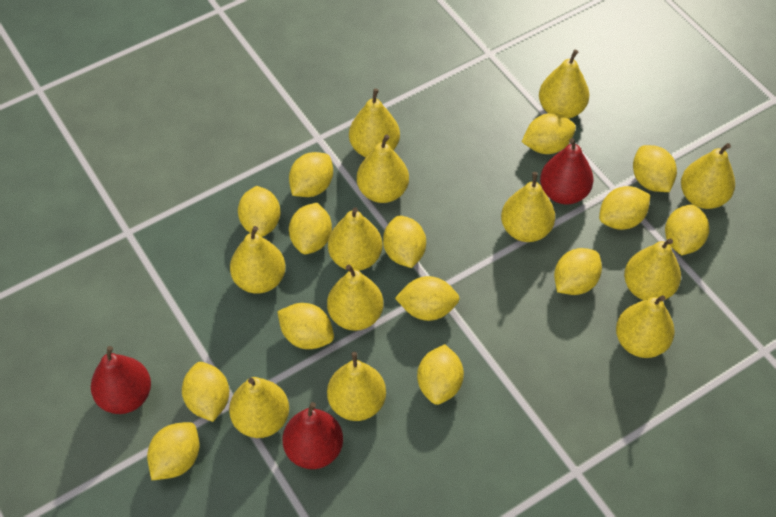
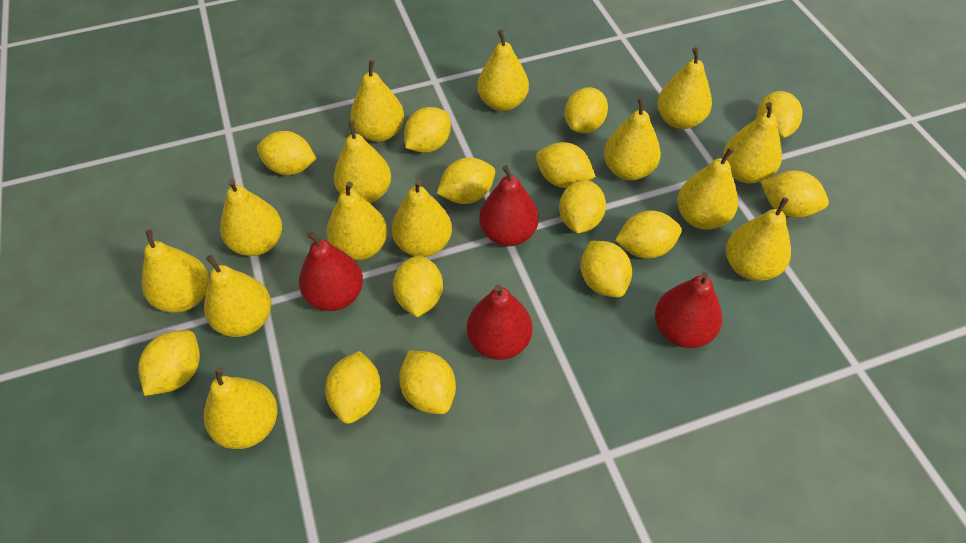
red pear: 3 -> 4
yellow pear: 12 -> 14

